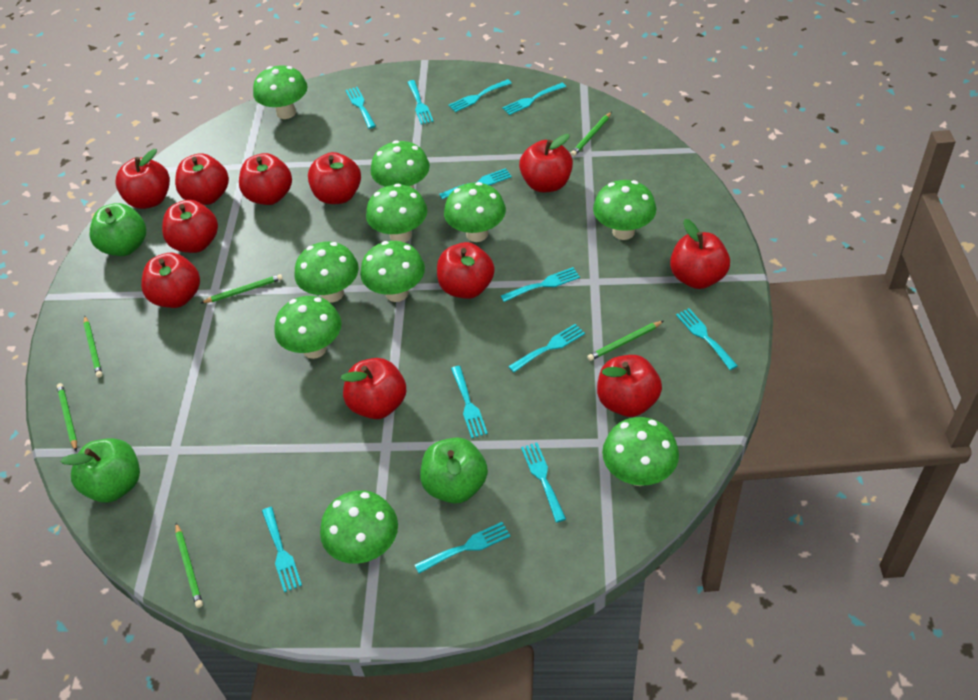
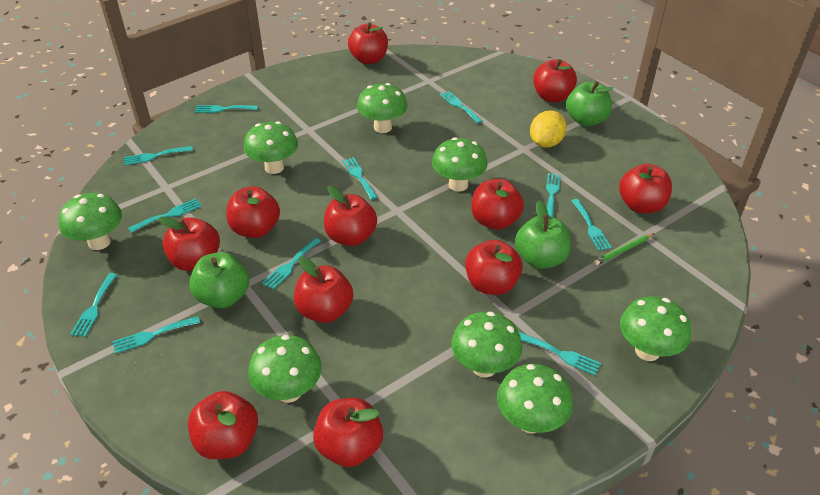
green mushroom: 10 -> 8
green pencil: 6 -> 1
turquoise fork: 12 -> 11
yellow lemon: 0 -> 1

